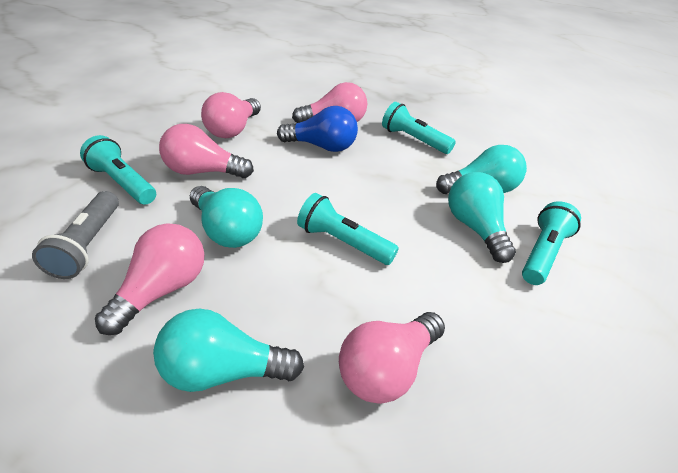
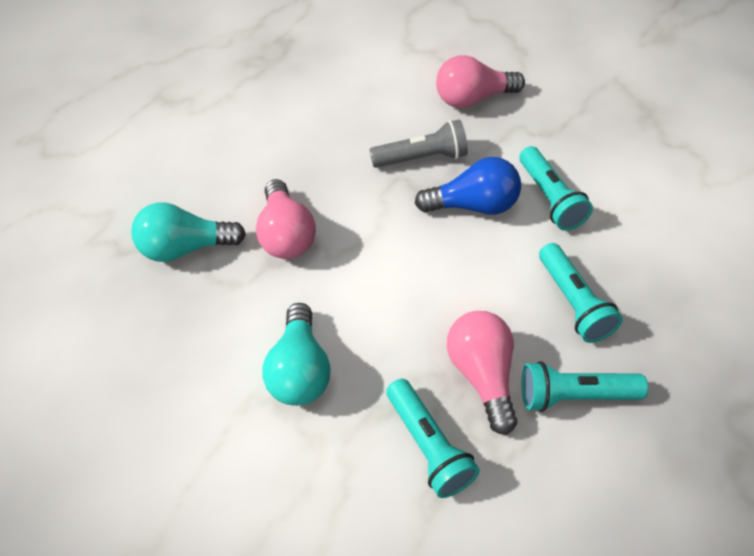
pink light bulb: 5 -> 3
turquoise light bulb: 4 -> 2

